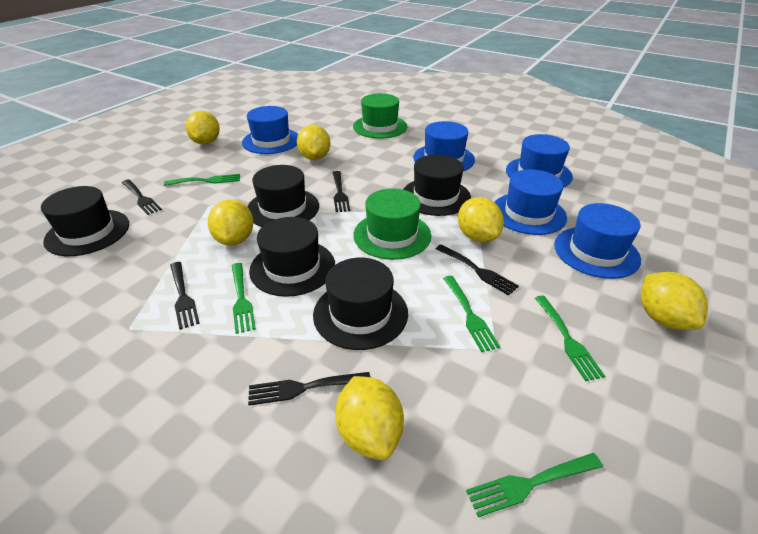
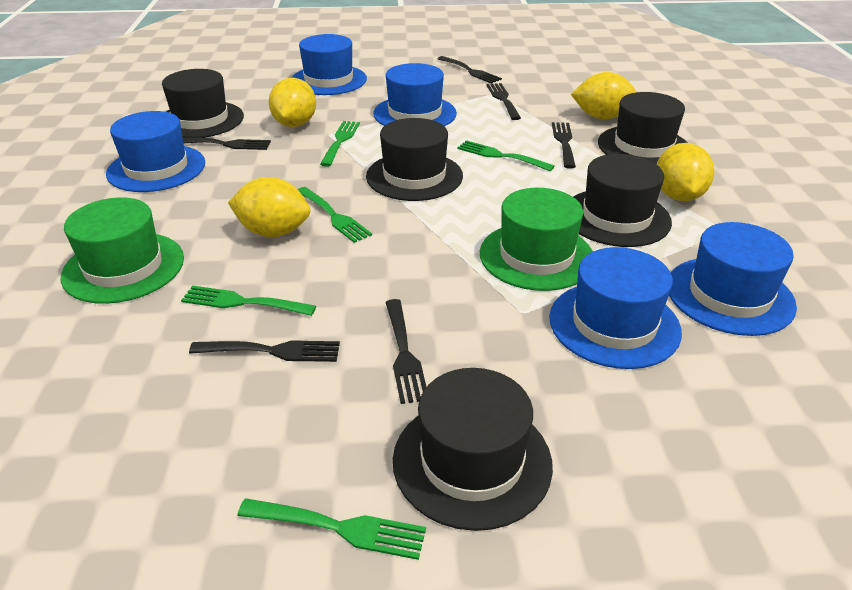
black fork: 5 -> 6
yellow lemon: 6 -> 4

